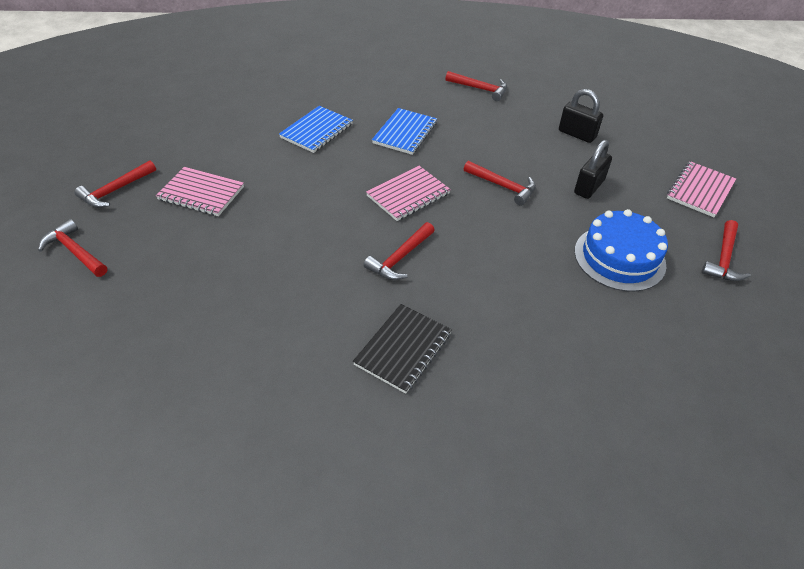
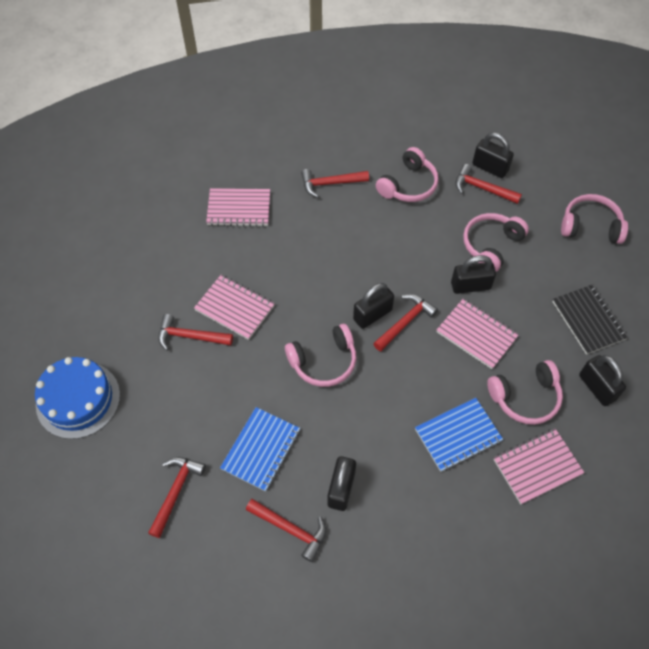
black padlock: 2 -> 5
pink headphones: 0 -> 5
pink notebook: 3 -> 4

